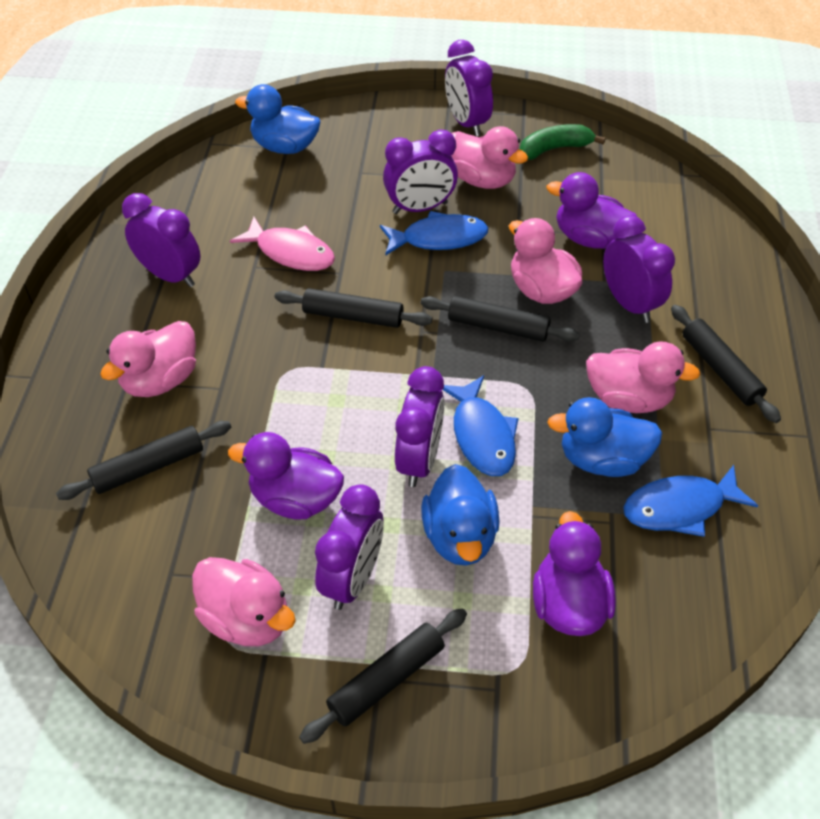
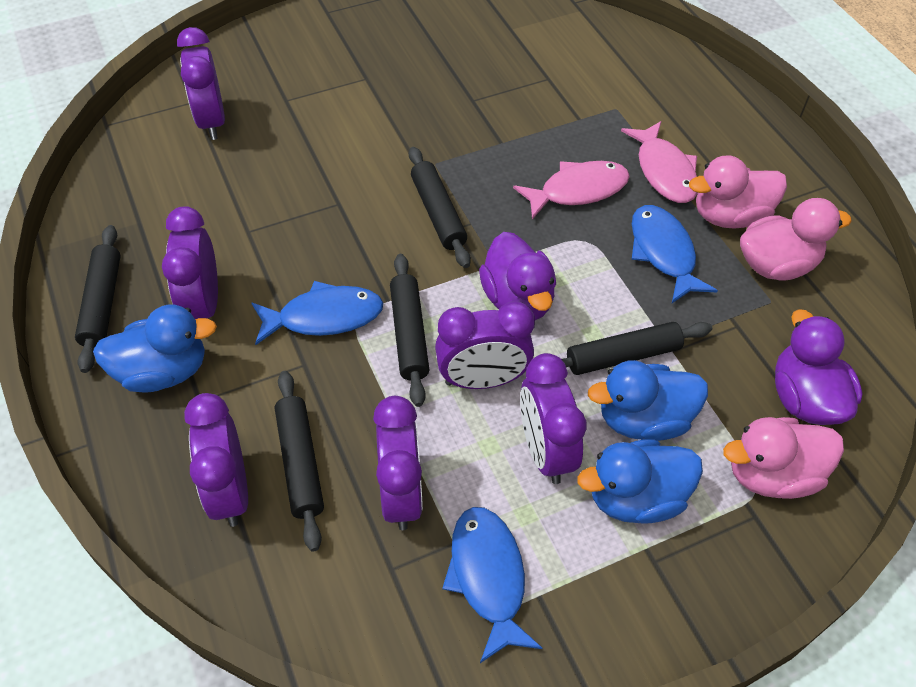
green banana: 1 -> 0
pink duck: 5 -> 3
pink fish: 1 -> 2
purple duck: 3 -> 2

